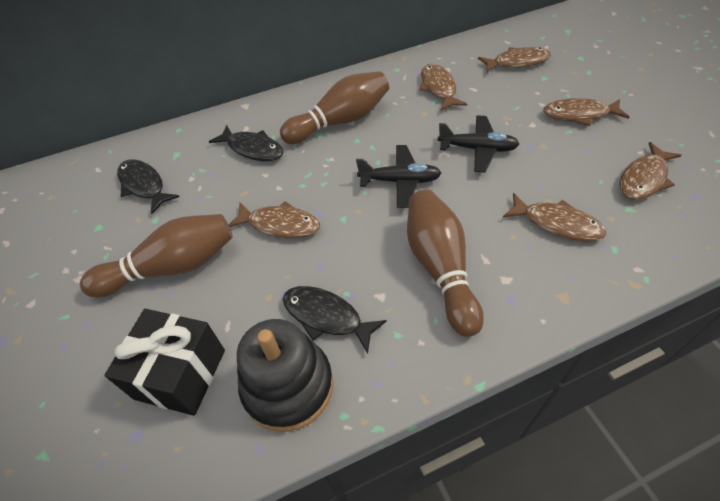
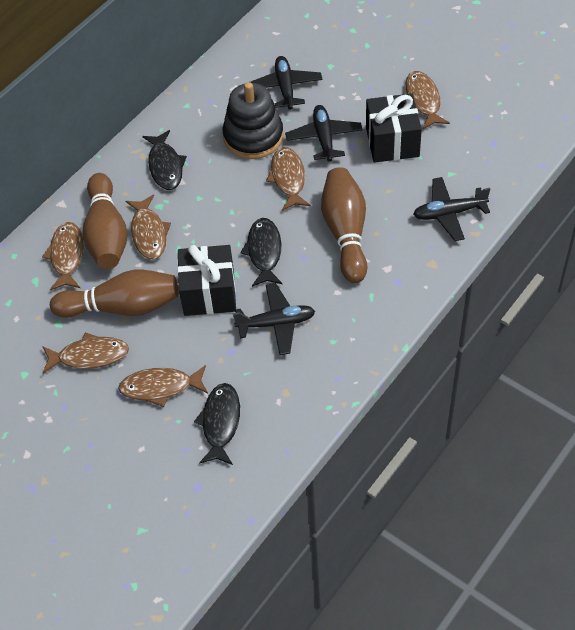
black gift: 1 -> 2
black plane: 2 -> 4

